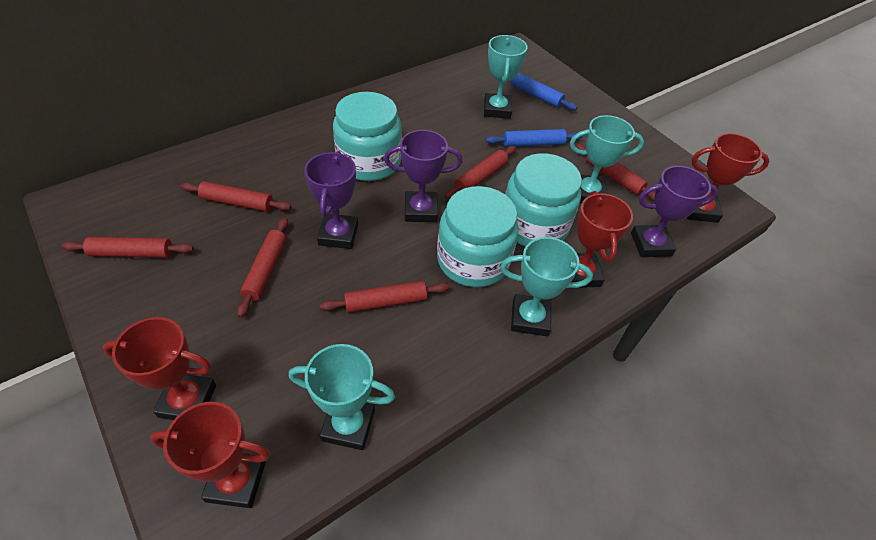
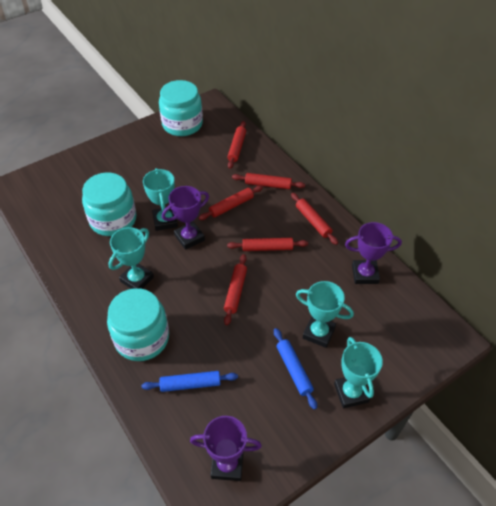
red trophy: 4 -> 0

